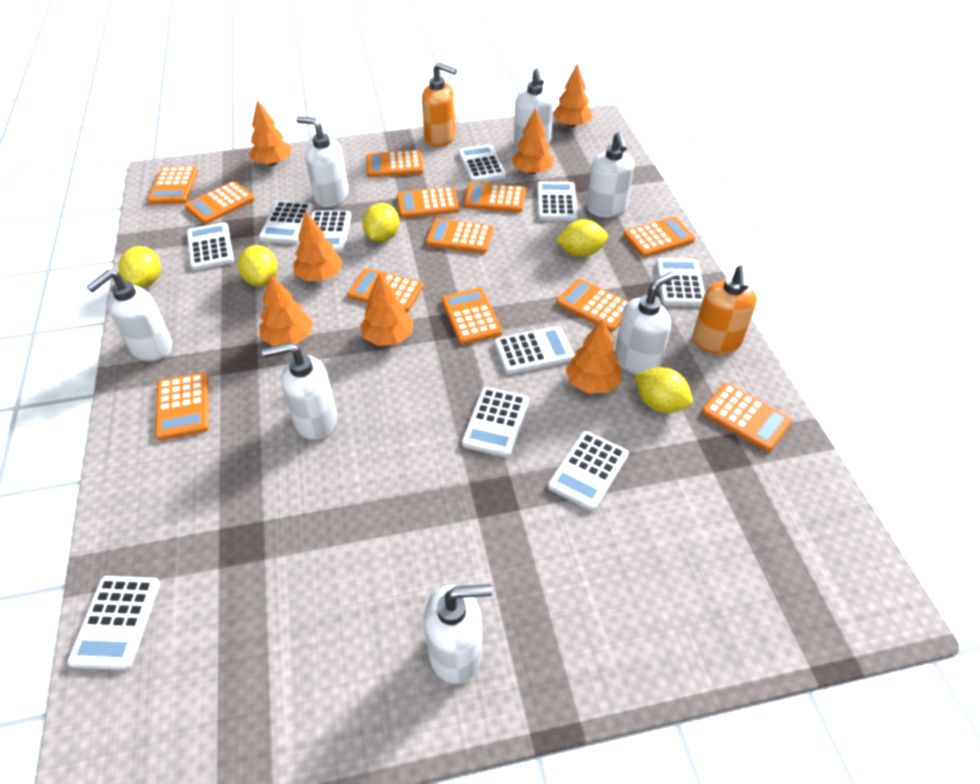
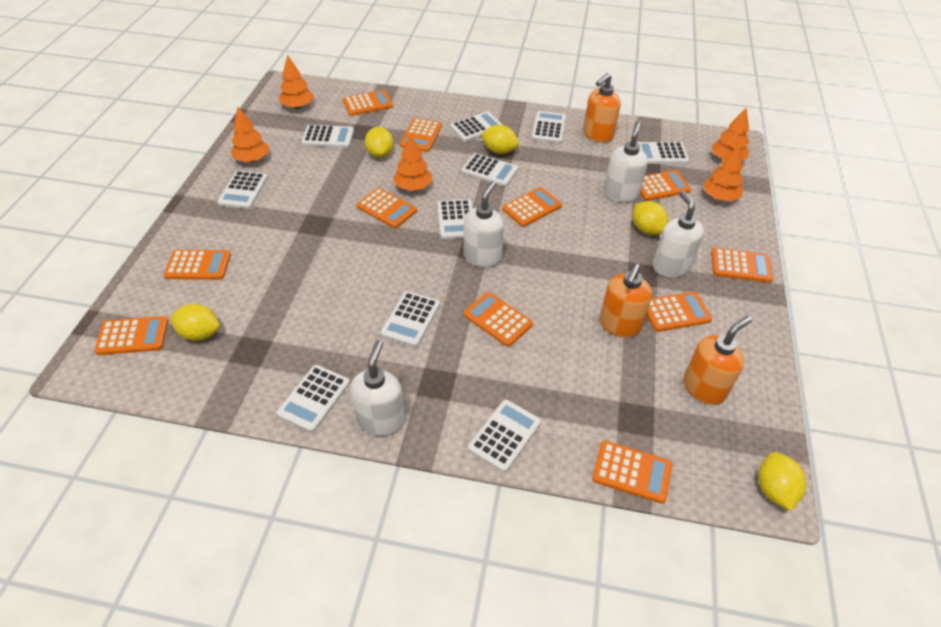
orange calculator: 12 -> 11
orange soap dispenser: 2 -> 3
orange tree: 7 -> 5
white soap dispenser: 7 -> 4

